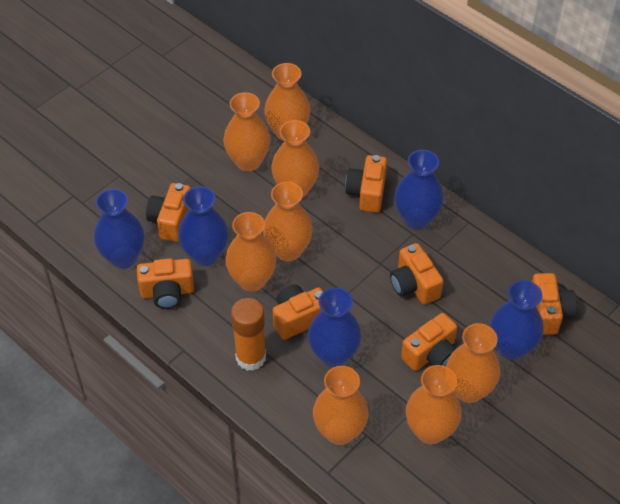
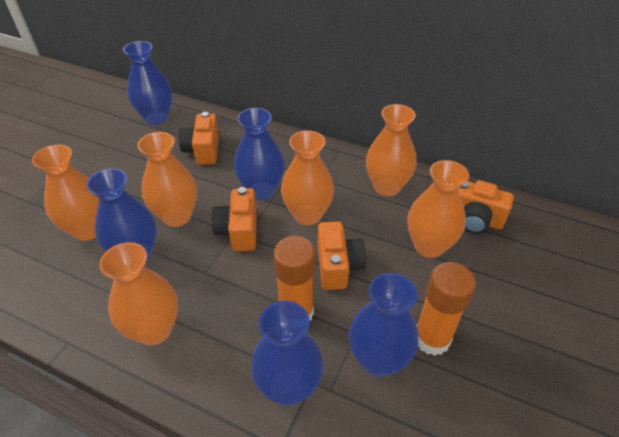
orange camera: 7 -> 4
orange glue stick: 1 -> 2
orange vase: 8 -> 6

